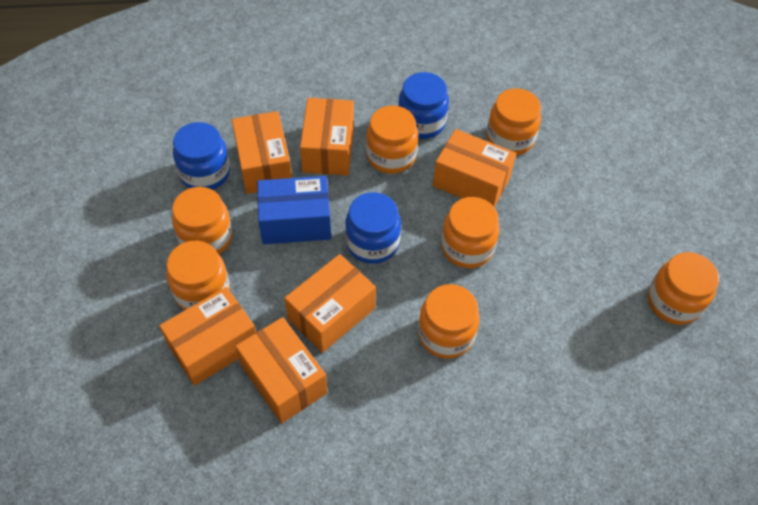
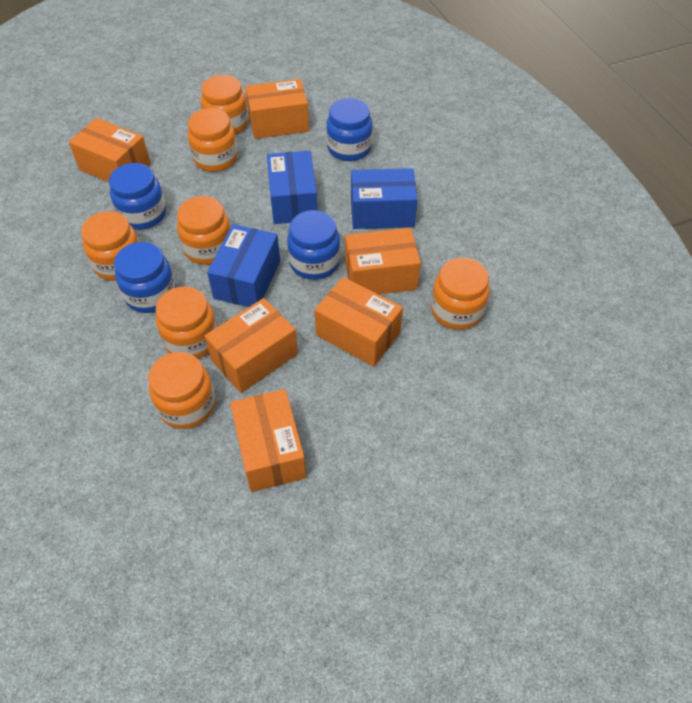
blue box: 1 -> 3
blue jar: 3 -> 4

